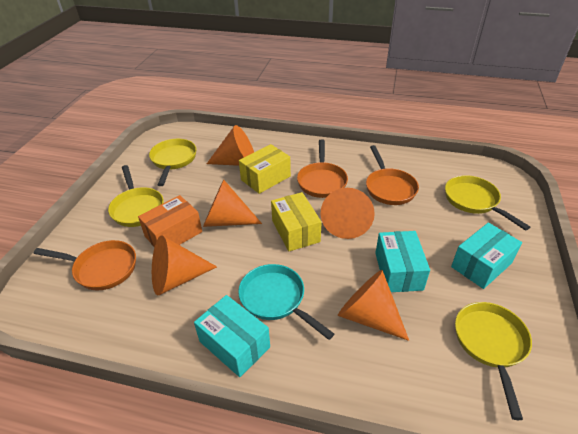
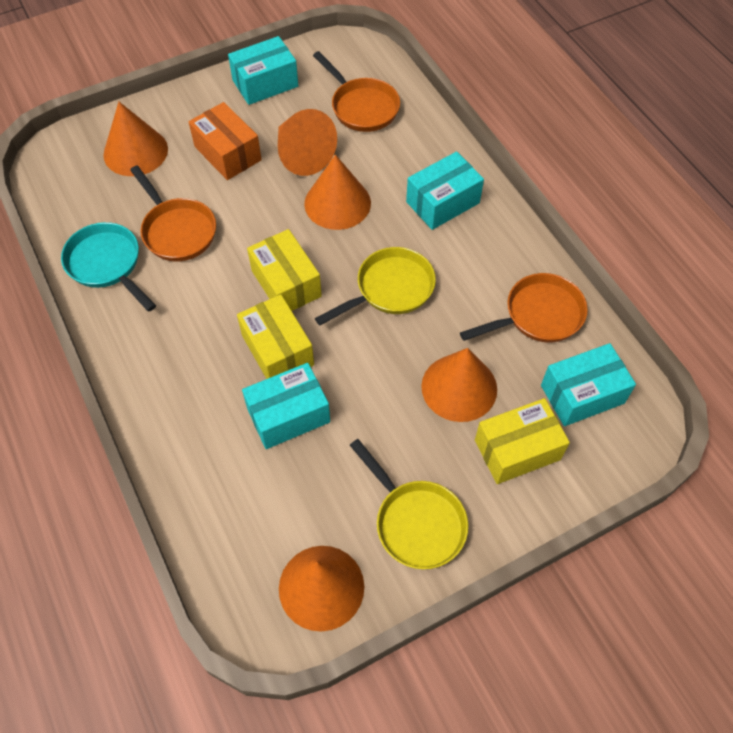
turquoise box: 3 -> 4
yellow box: 2 -> 3
yellow pan: 4 -> 2

